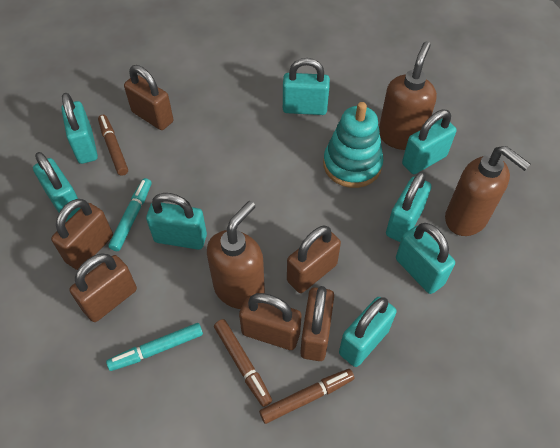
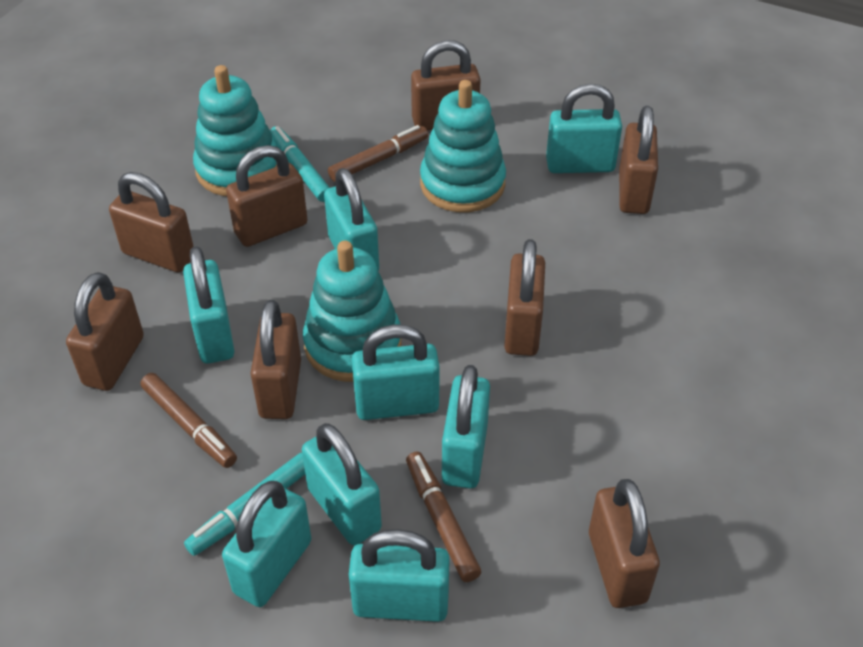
brown padlock: 6 -> 8
brown soap dispenser: 3 -> 0
turquoise stacking toy: 1 -> 3

